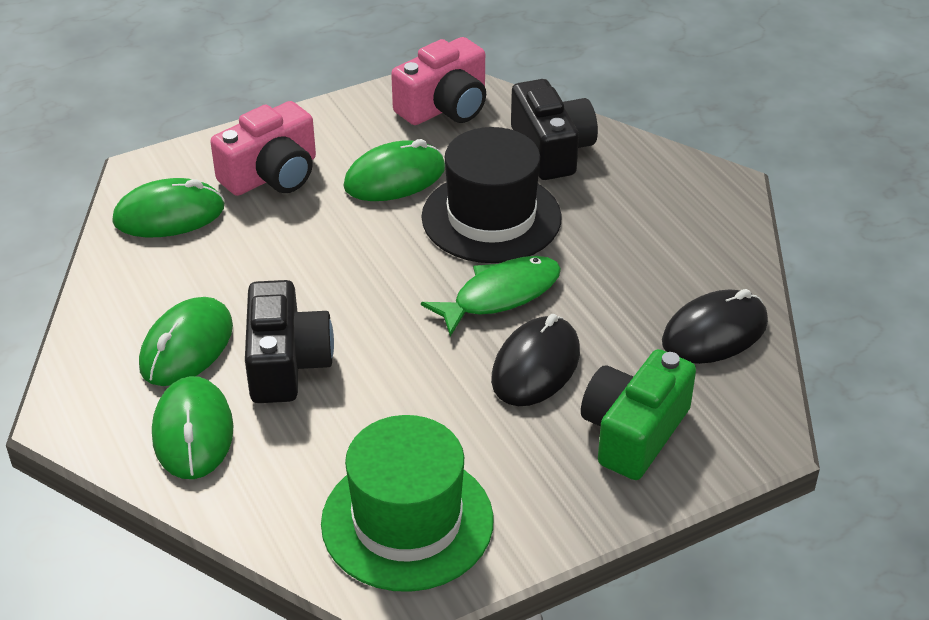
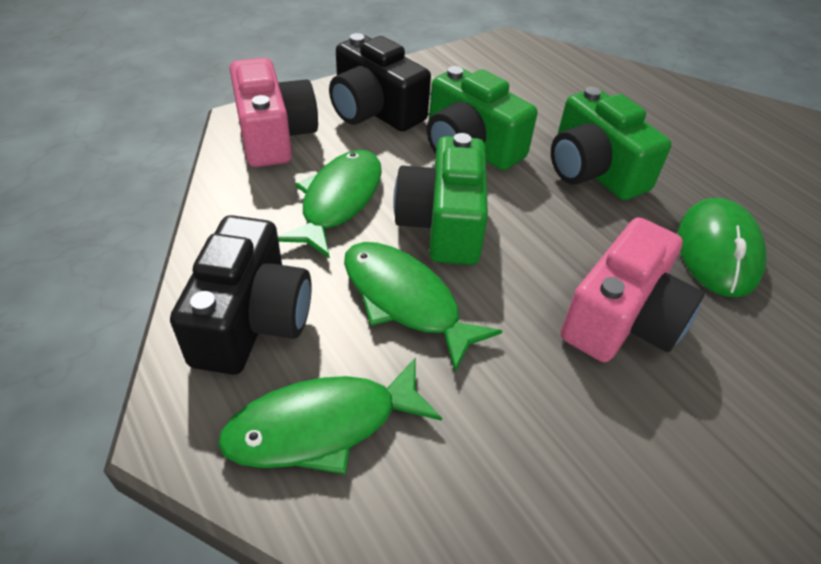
black hat: 1 -> 0
black mouse: 2 -> 0
green camera: 1 -> 3
green fish: 1 -> 3
green hat: 1 -> 0
green mouse: 4 -> 1

